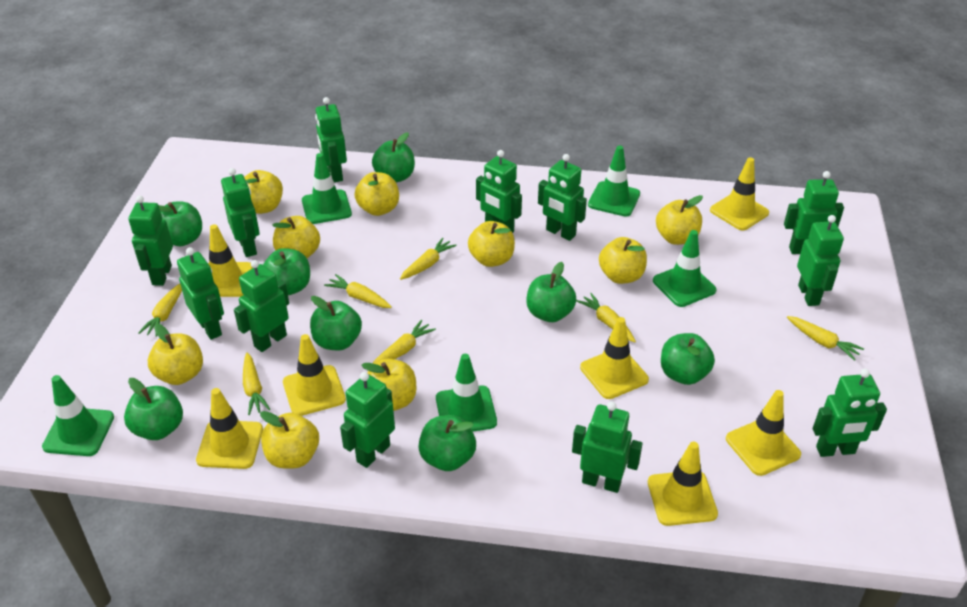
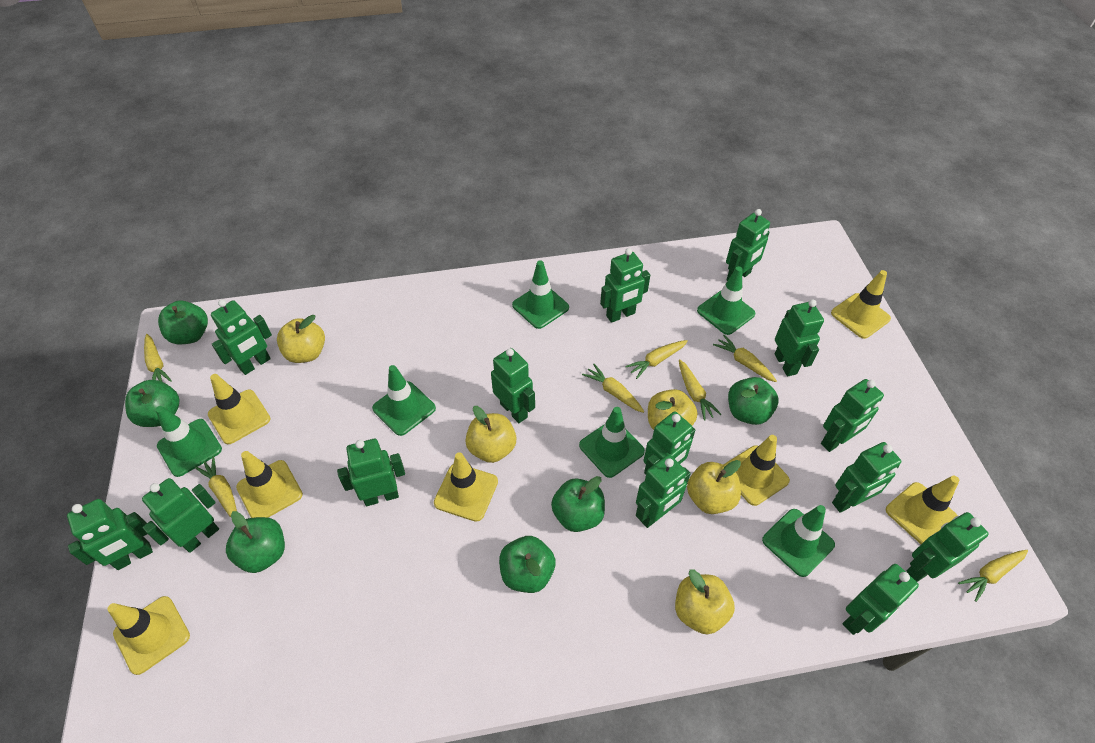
green apple: 8 -> 6
green robot: 12 -> 14
green traffic cone: 5 -> 6
yellow apple: 9 -> 5

